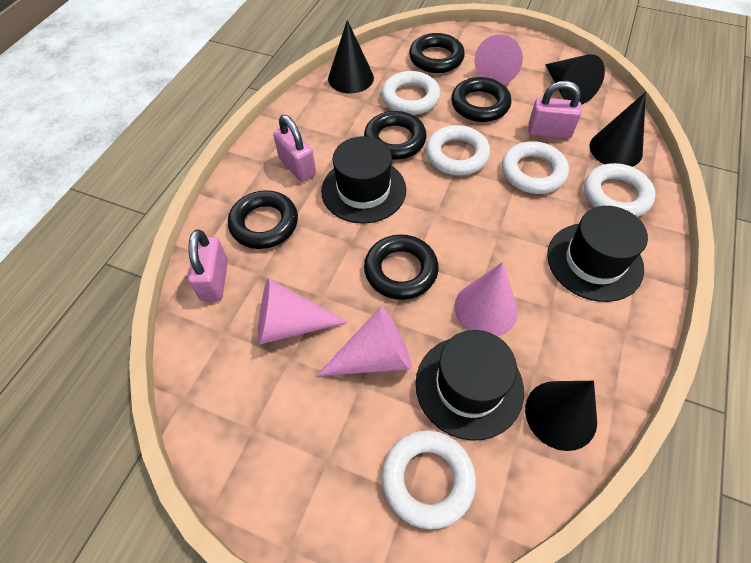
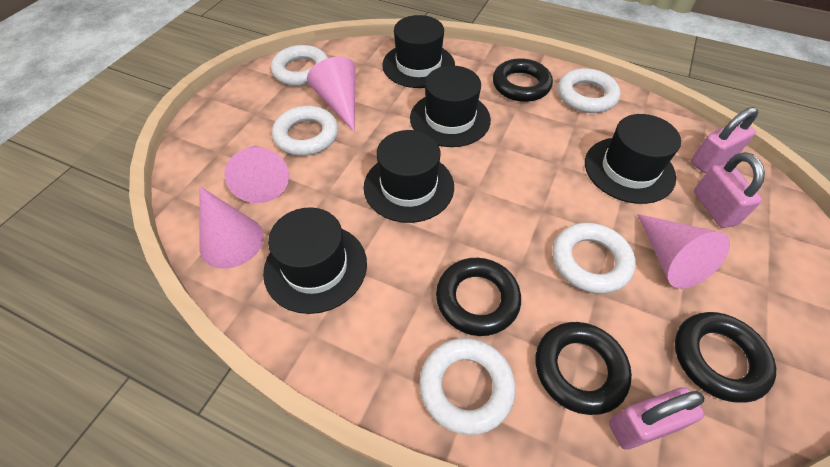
black cone: 4 -> 0
black hat: 3 -> 5
black ring: 5 -> 4

